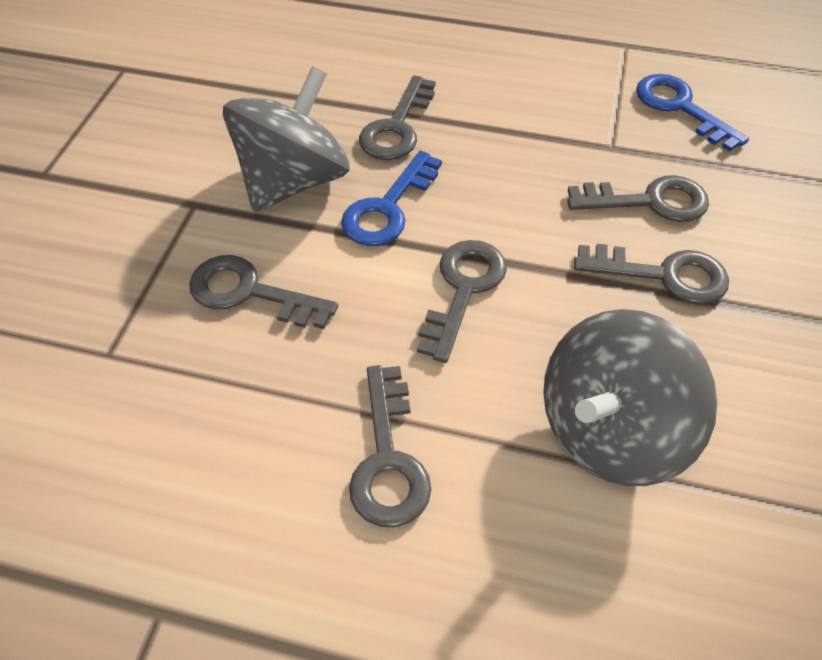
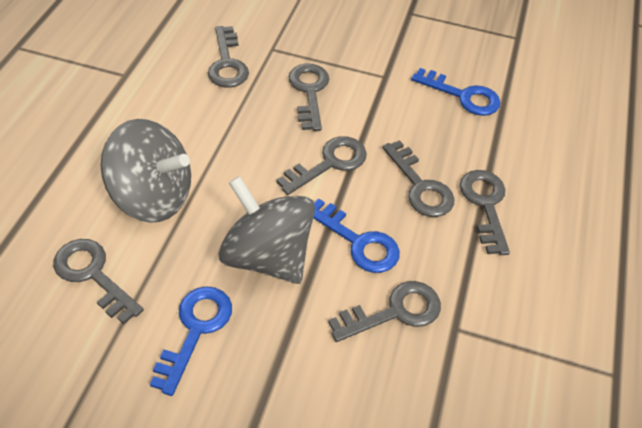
blue key: 2 -> 3
grey key: 6 -> 7

